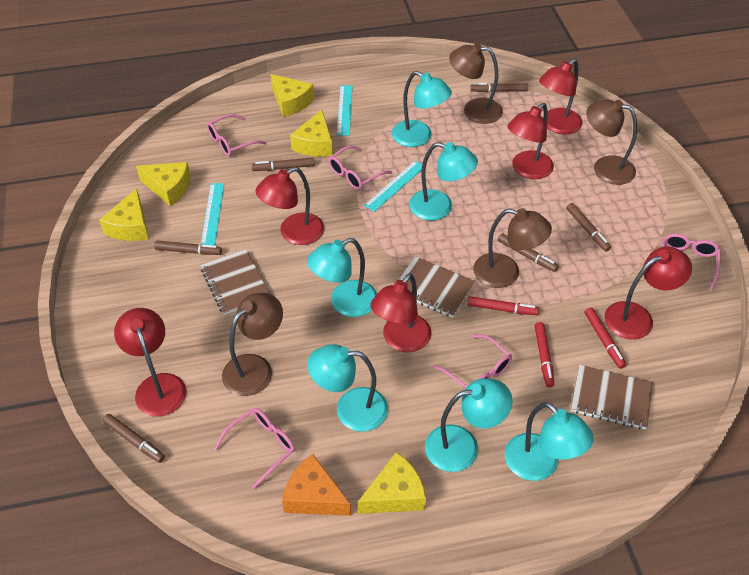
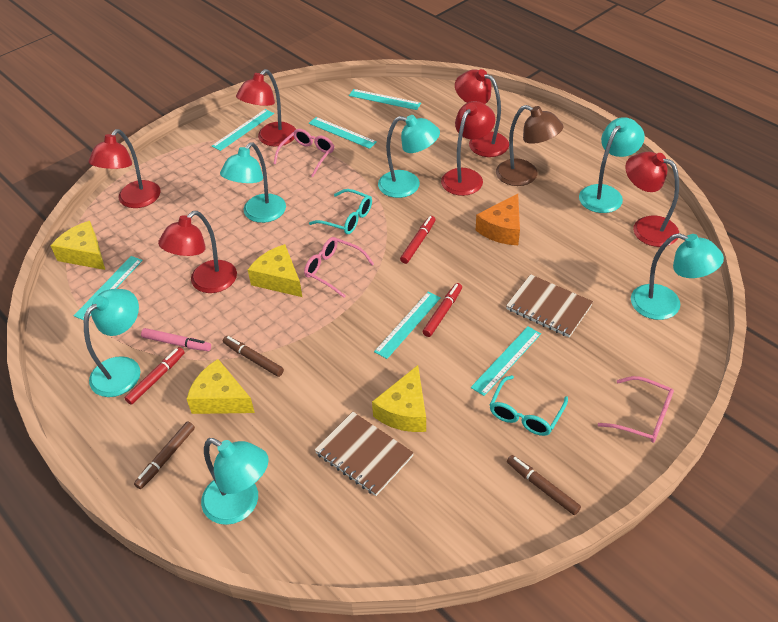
brown lamp: 4 -> 1
brown marker: 6 -> 3
brown notebook: 3 -> 2
pink glasses: 5 -> 3
pink marker: 0 -> 1
turquoise glasses: 0 -> 2
turquoise ruler: 3 -> 6
yellow cheese: 5 -> 4

